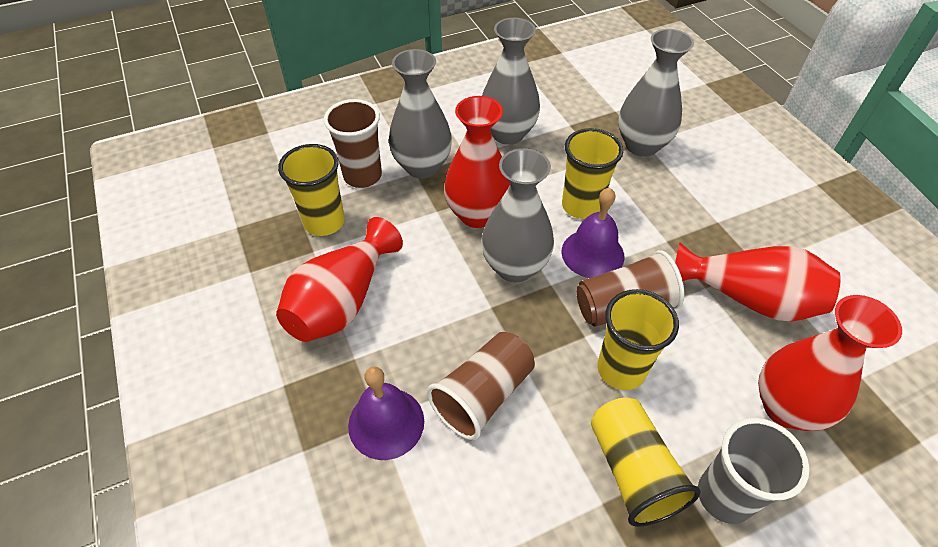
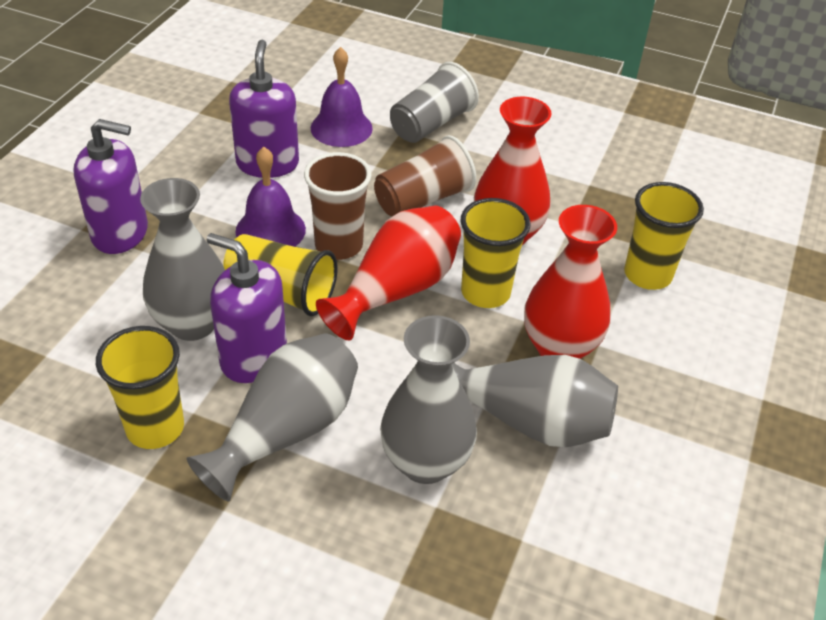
brown cup: 3 -> 2
purple soap dispenser: 0 -> 3
red vase: 4 -> 3

